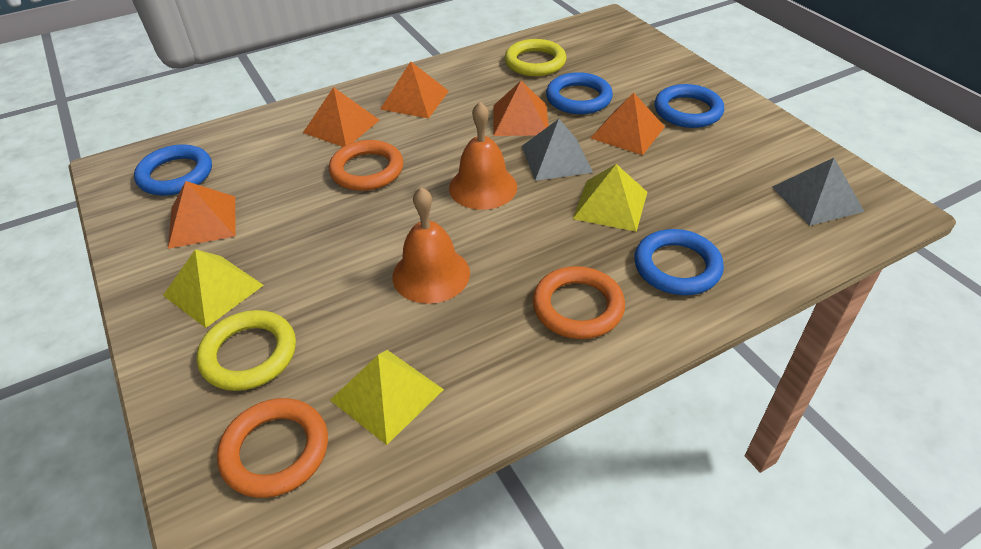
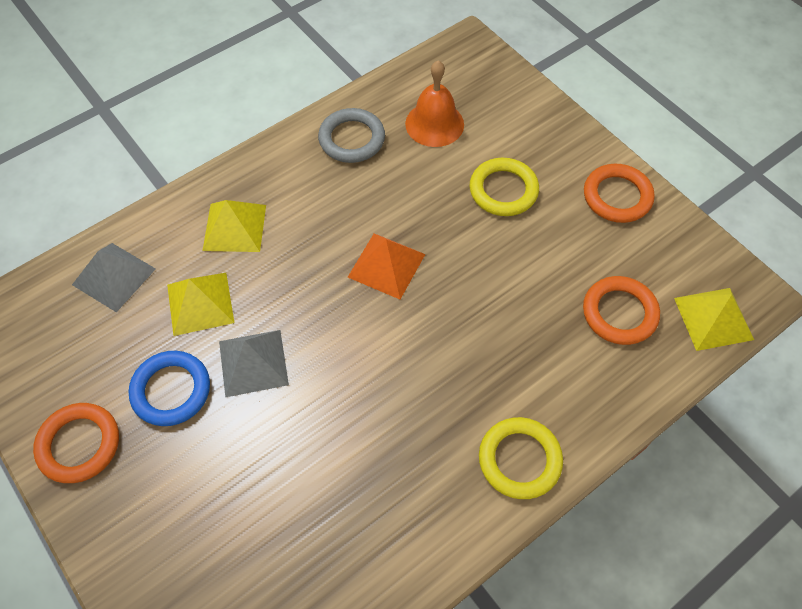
blue ring: 4 -> 1
grey ring: 0 -> 1
orange bell: 2 -> 1
orange pyramid: 5 -> 1

